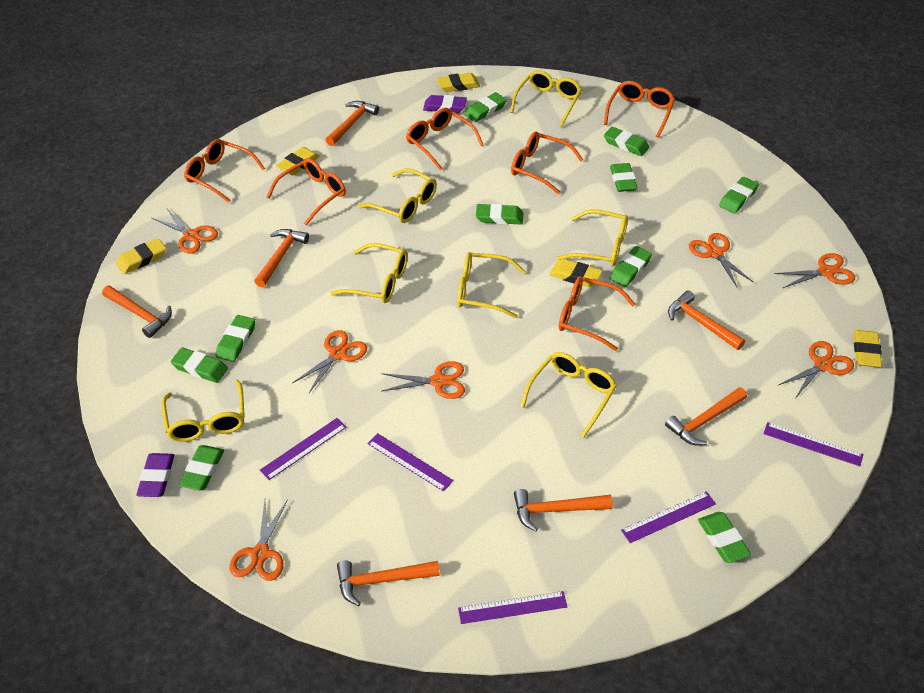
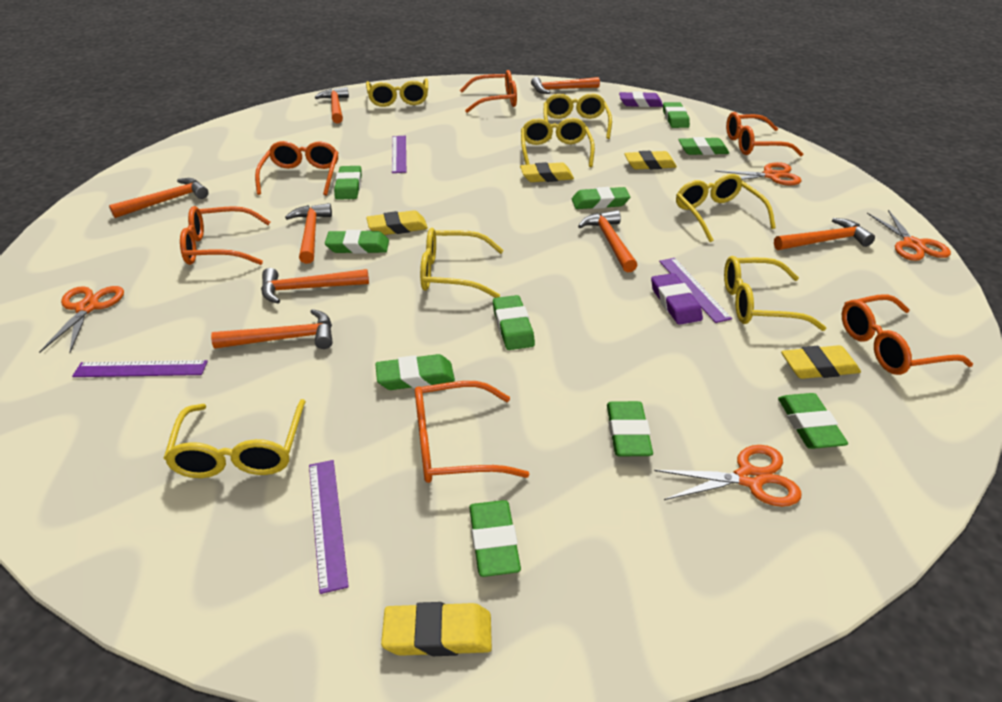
orange hammer: 7 -> 8
orange scissors: 7 -> 4
purple ruler: 5 -> 4

